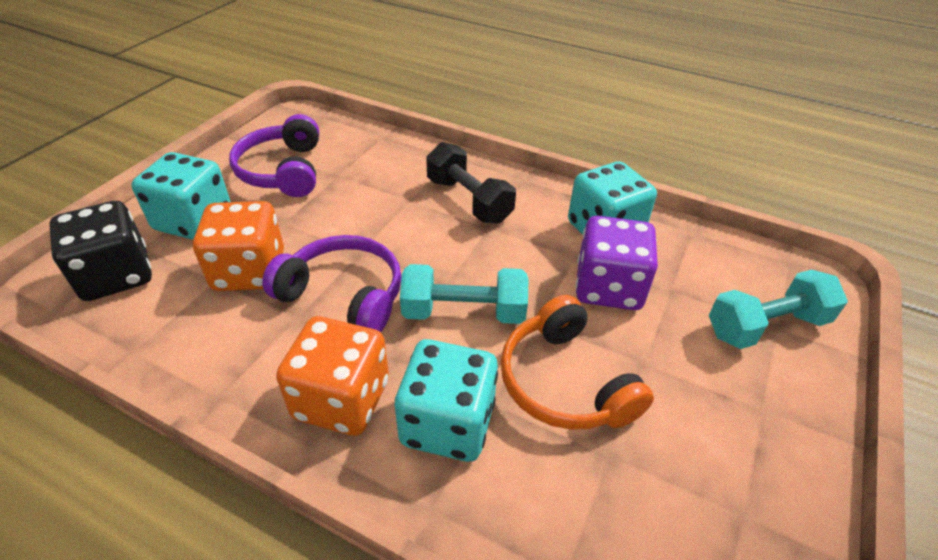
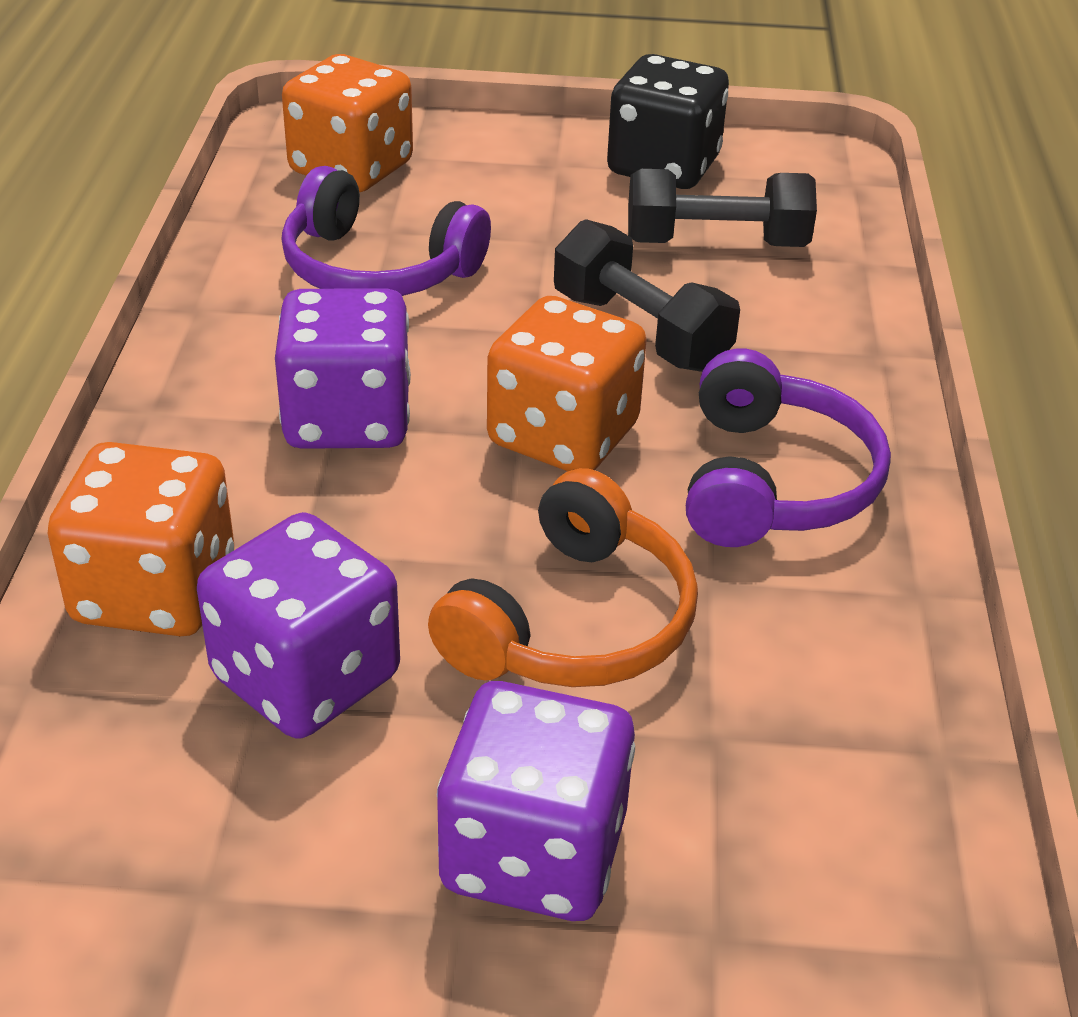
black dumbbell: 1 -> 2
orange dice: 2 -> 3
purple dice: 1 -> 3
turquoise dice: 3 -> 0
turquoise dumbbell: 2 -> 0

